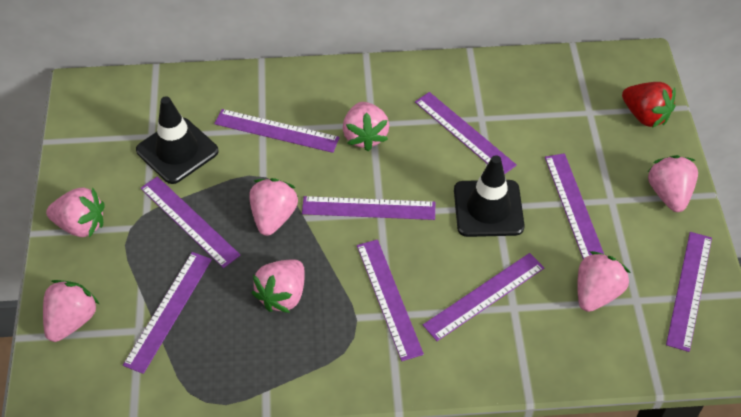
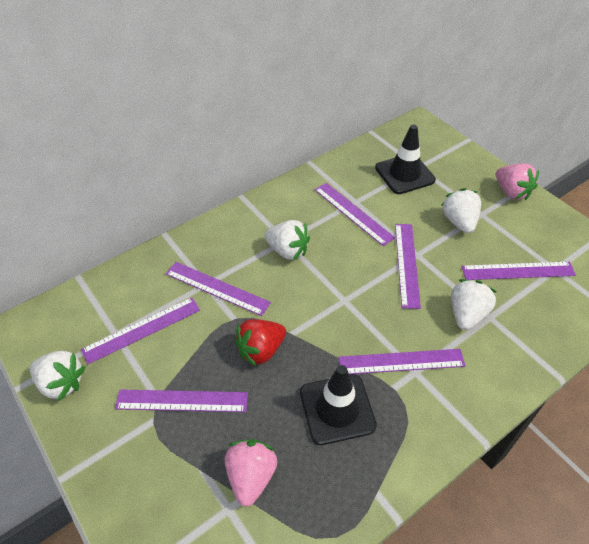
pink strawberry: 7 -> 2
purple ruler: 9 -> 7
white strawberry: 0 -> 4

